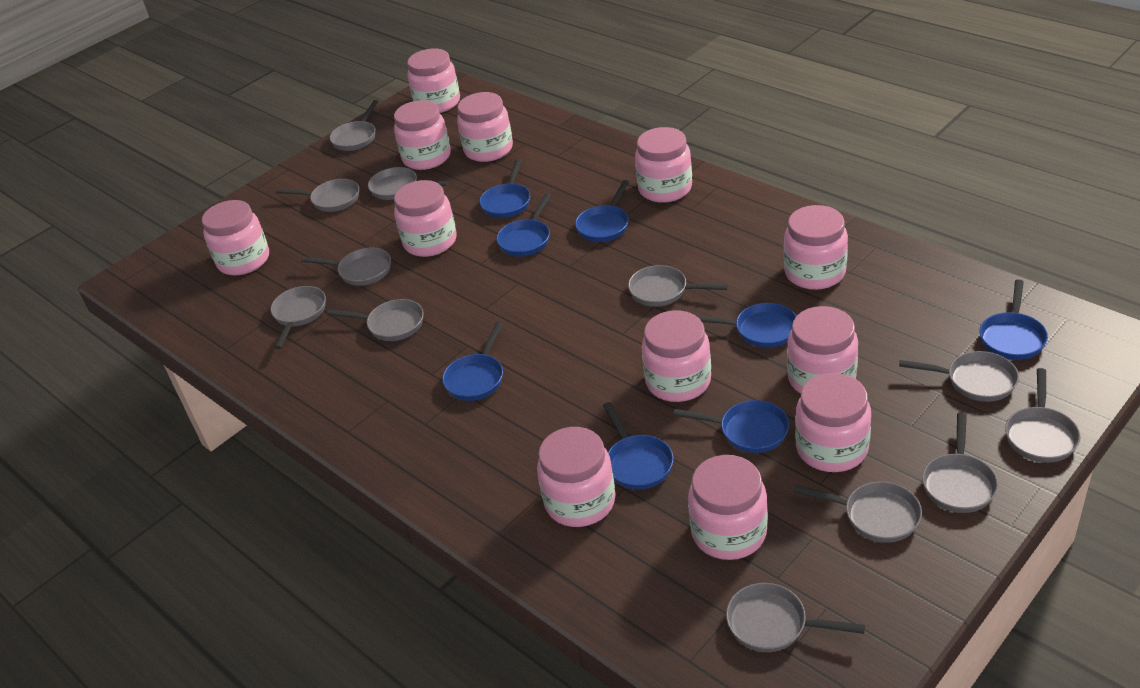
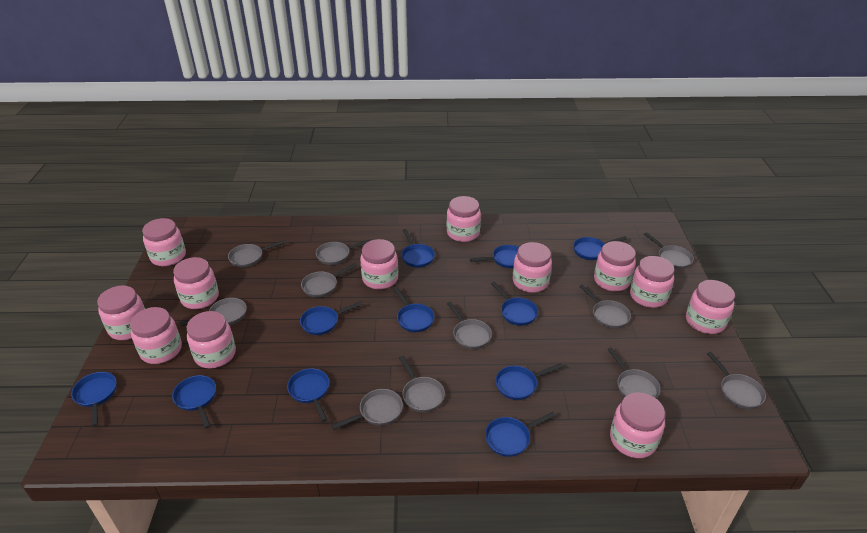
blue pan: 8 -> 11
grey pan: 12 -> 11

